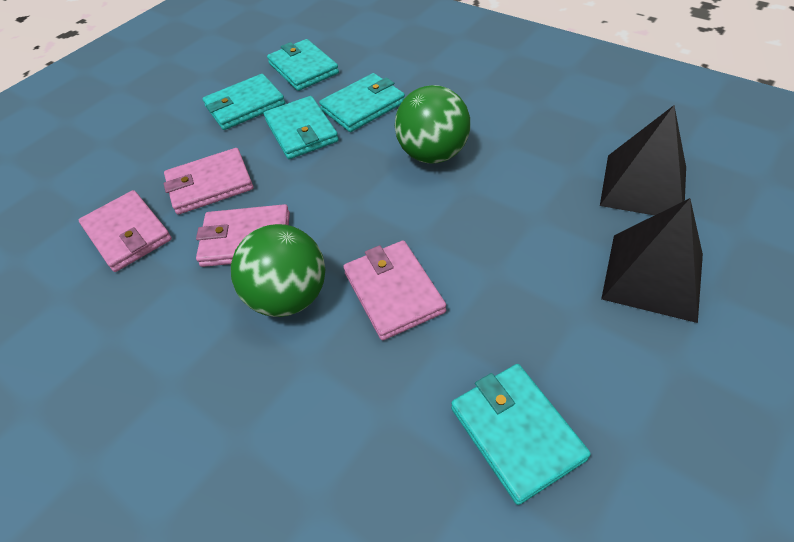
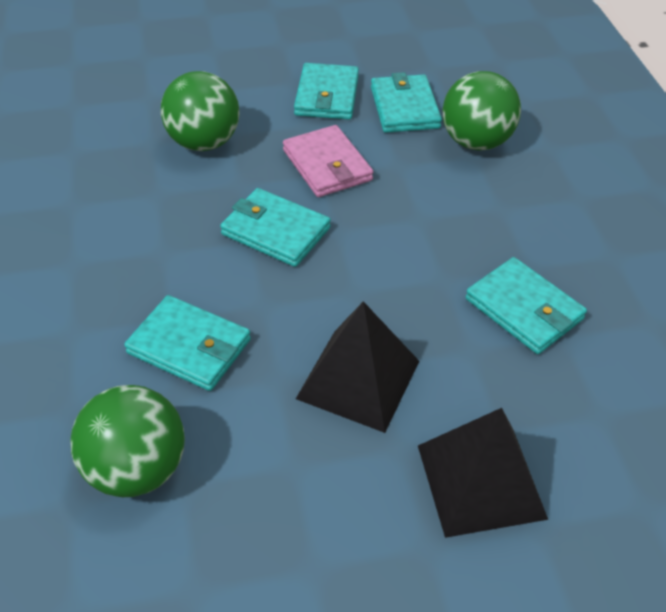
green ball: 2 -> 3
pink wallet: 4 -> 1

